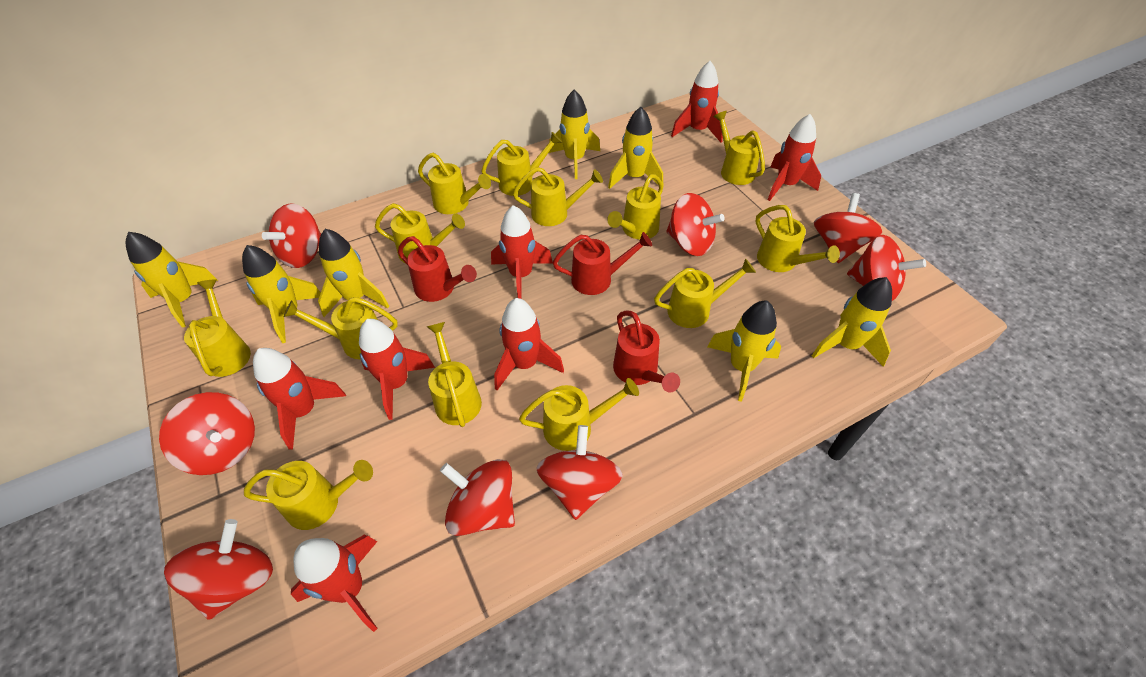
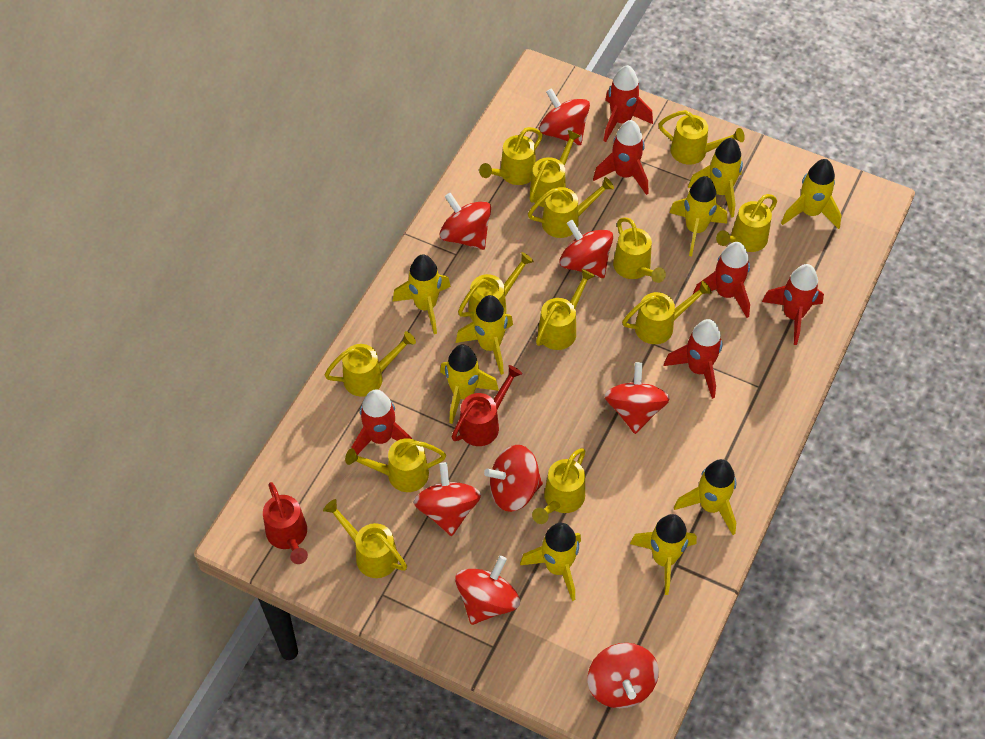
red rocket: 7 -> 6
red watering can: 3 -> 2
yellow rocket: 7 -> 9

